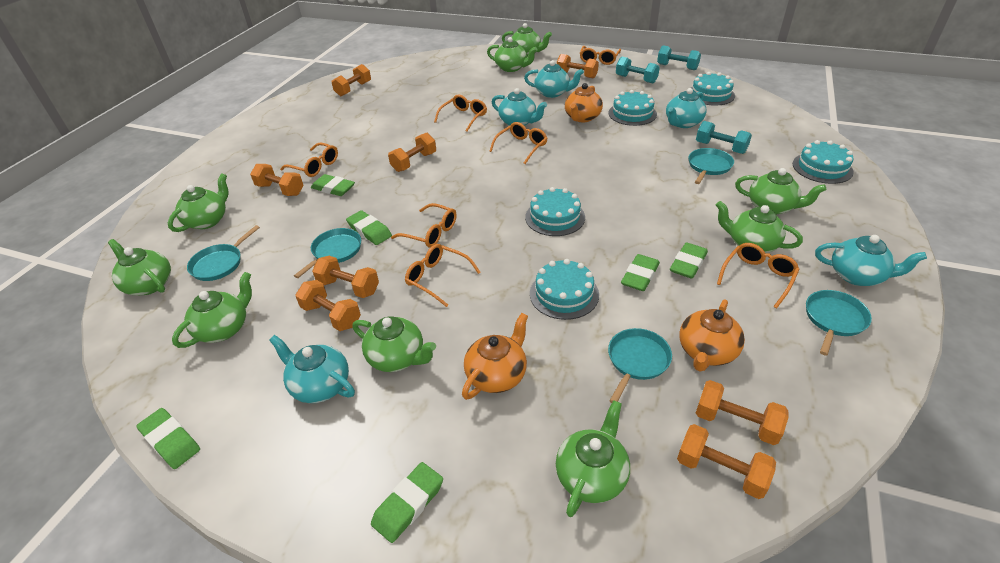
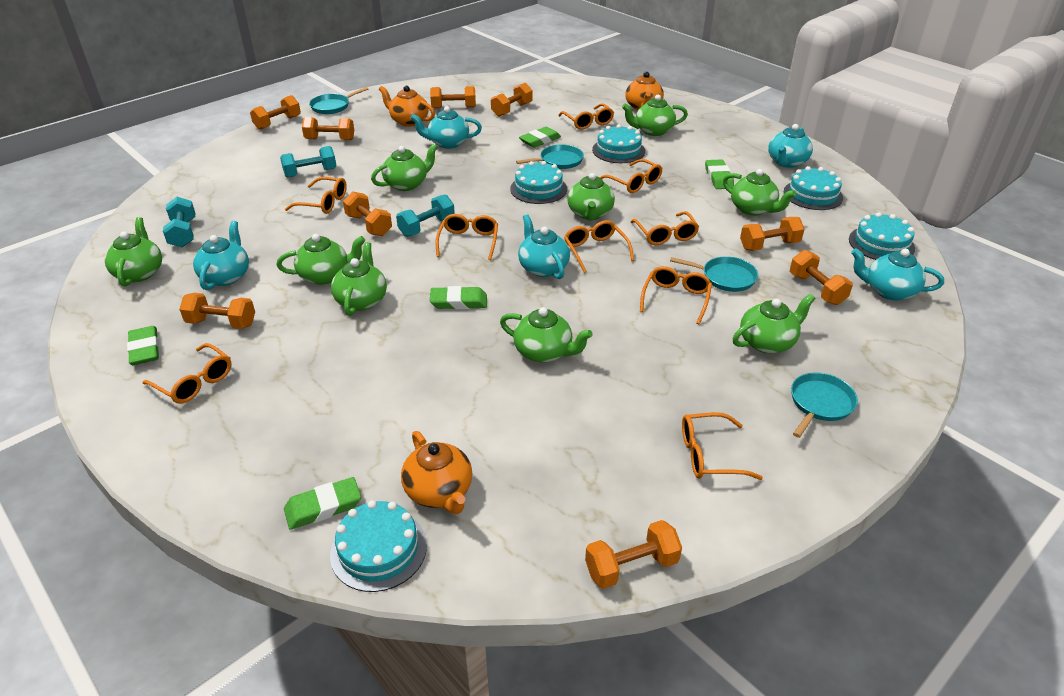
green eraser: 6 -> 5
orange dumbbell: 8 -> 9
orange glasses: 7 -> 9
turquoise pan: 5 -> 4

